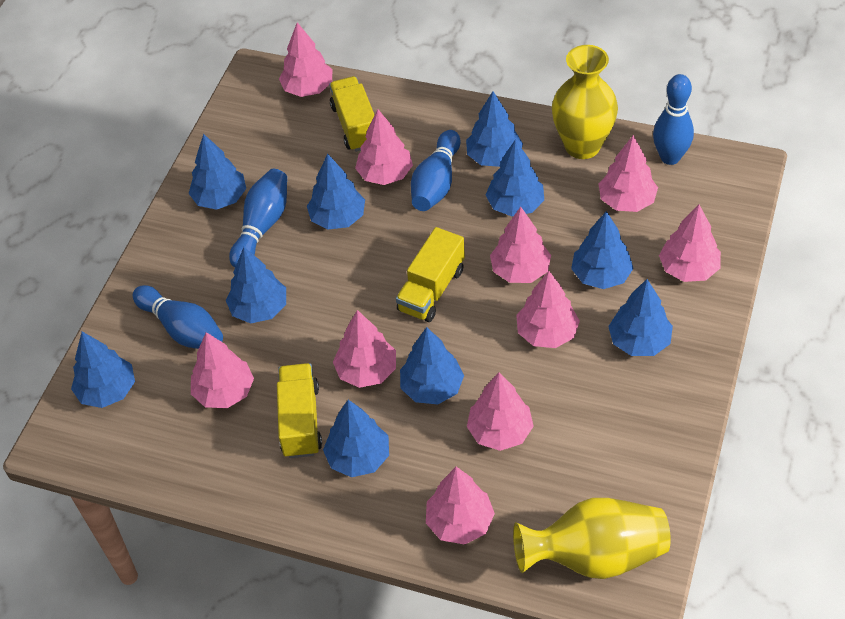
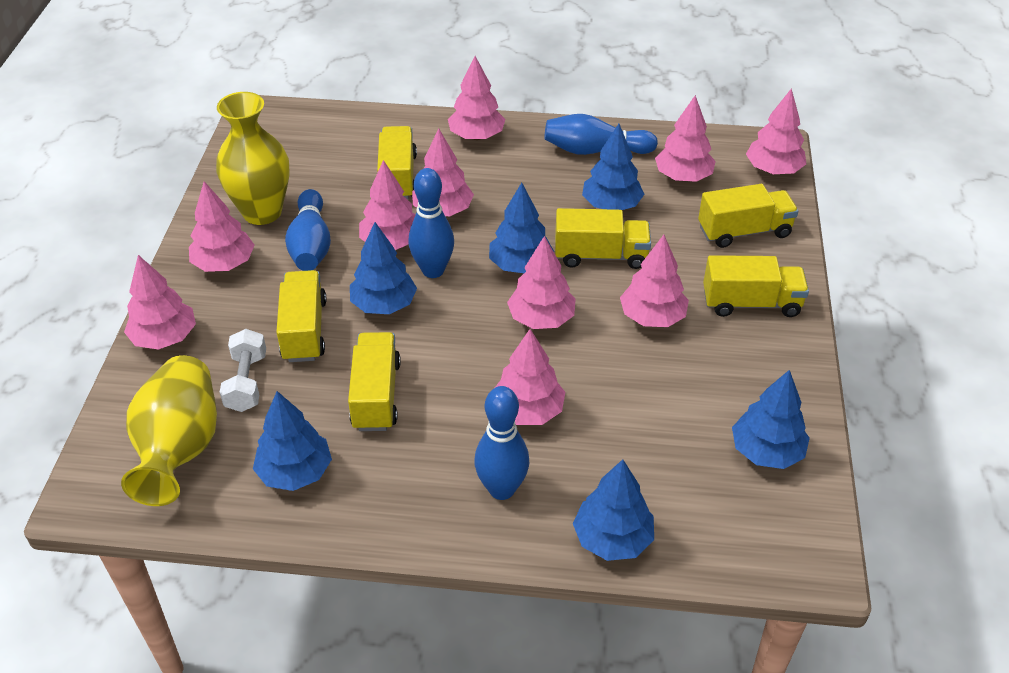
blue tree: 10 -> 6
white dumbbell: 0 -> 1
yellow truck: 3 -> 6

